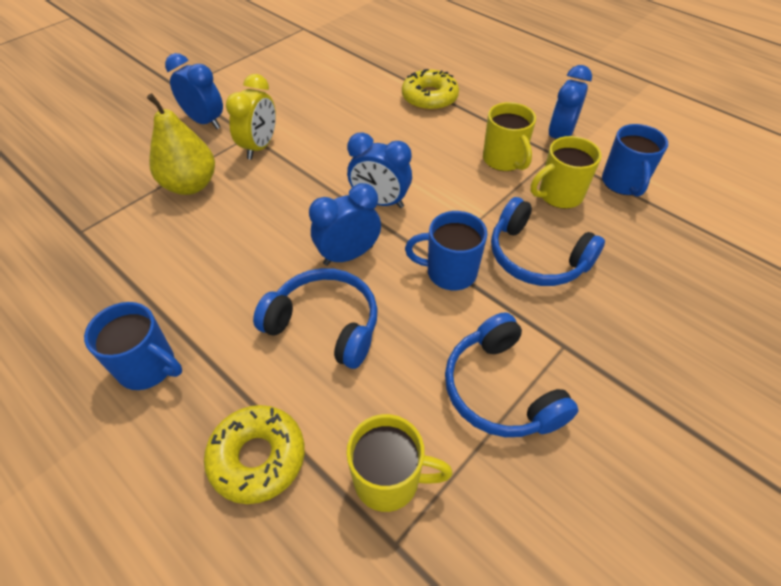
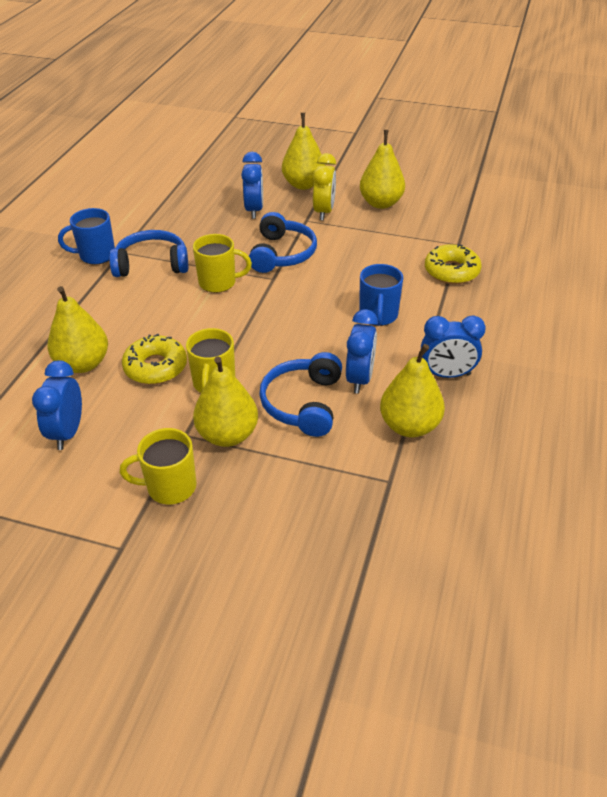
blue mug: 3 -> 2
yellow pear: 1 -> 5

